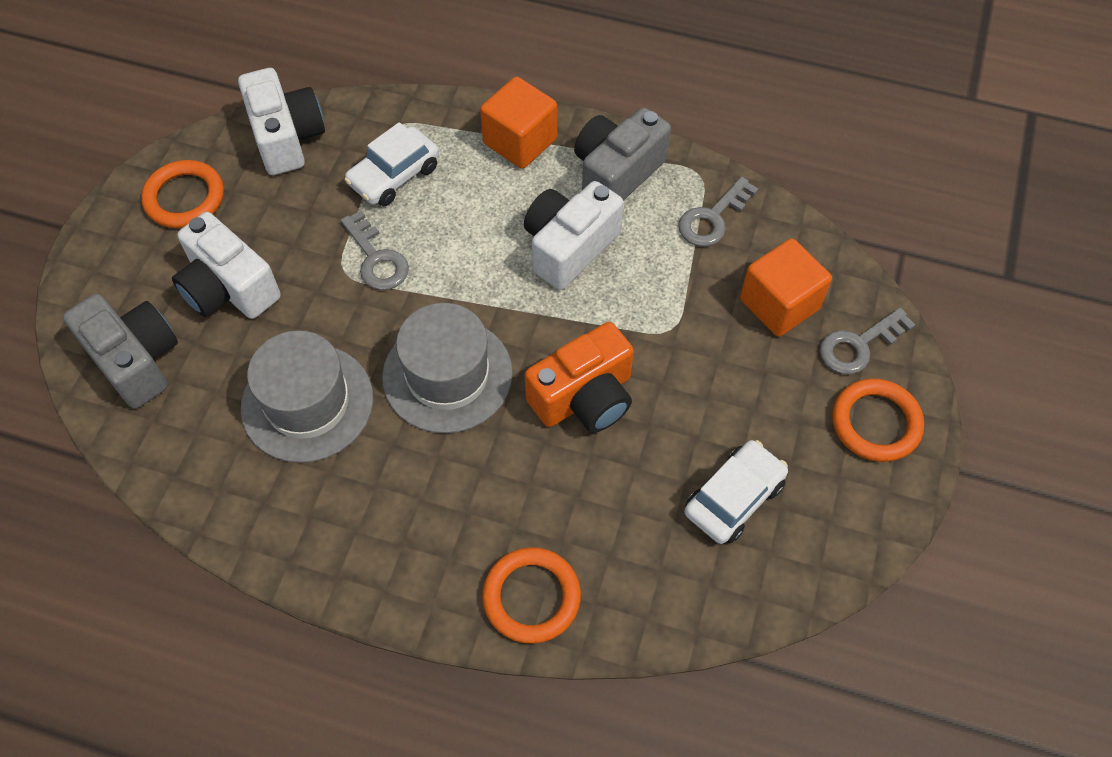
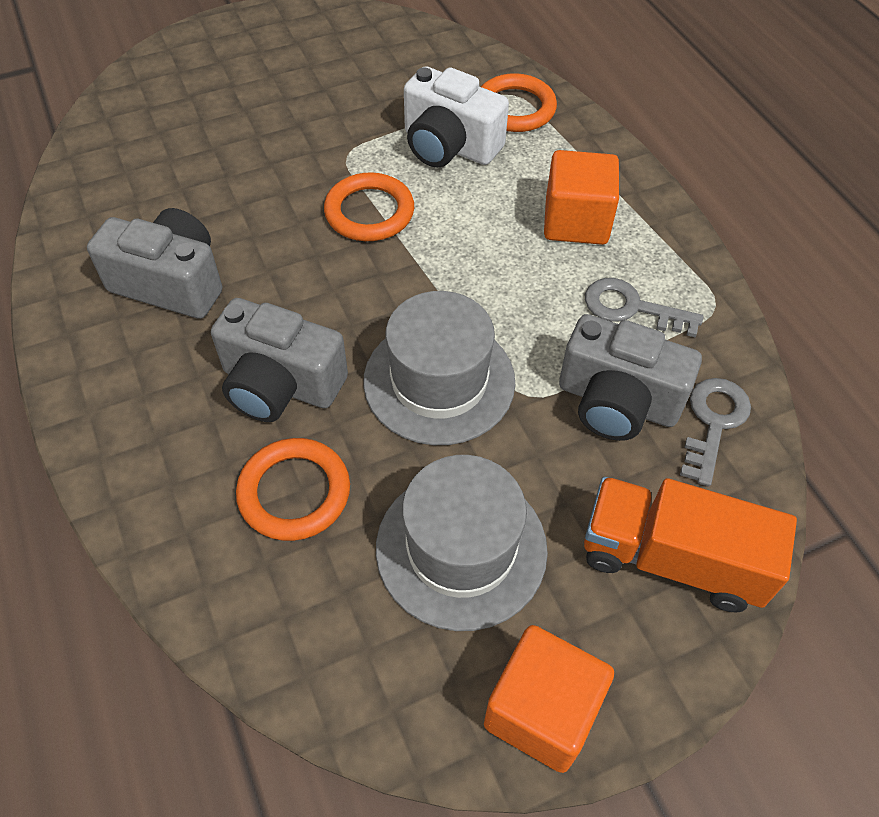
grey camera: 2 -> 3
grey key: 3 -> 2
orange camera: 1 -> 0
orange truck: 0 -> 1
white camera: 3 -> 1
white car: 2 -> 0

